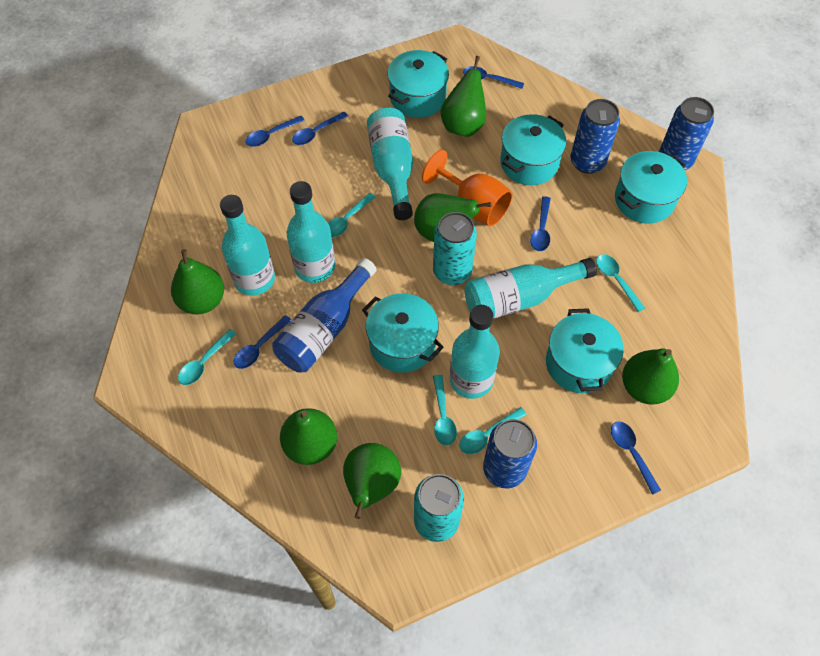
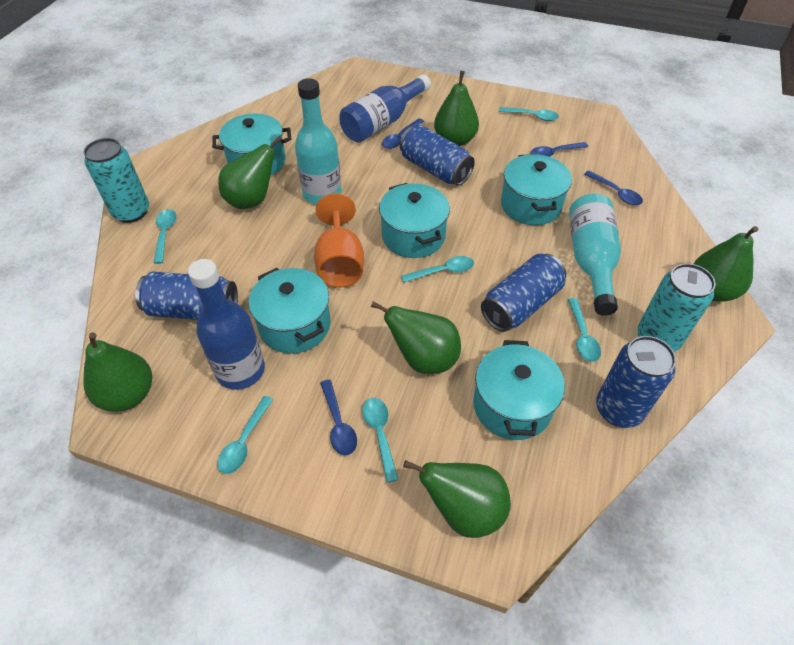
blue bottle: 1 -> 2
blue can: 3 -> 4
blue spoon: 6 -> 4
turquoise bottle: 5 -> 2
turquoise spoon: 5 -> 6

